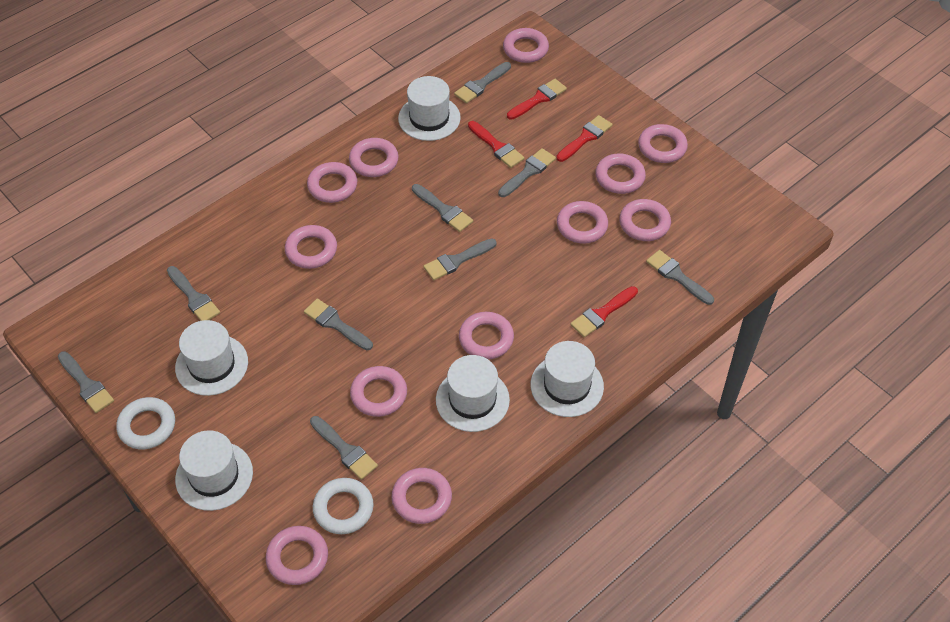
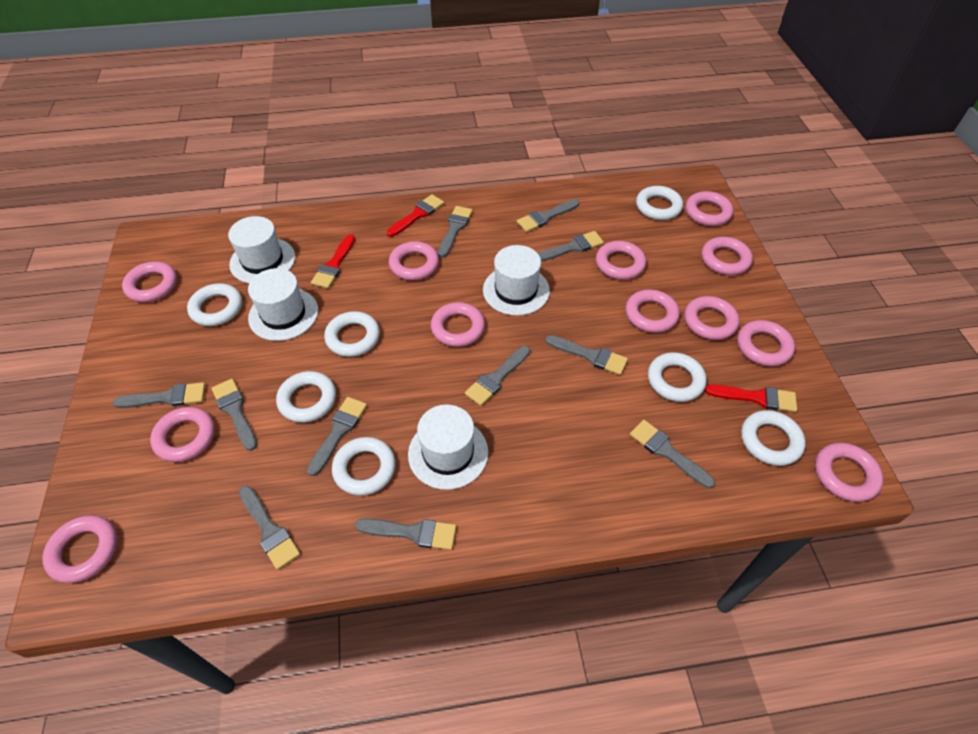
grey brush: 9 -> 11
red brush: 4 -> 3
white hat: 5 -> 4
white ring: 2 -> 7

